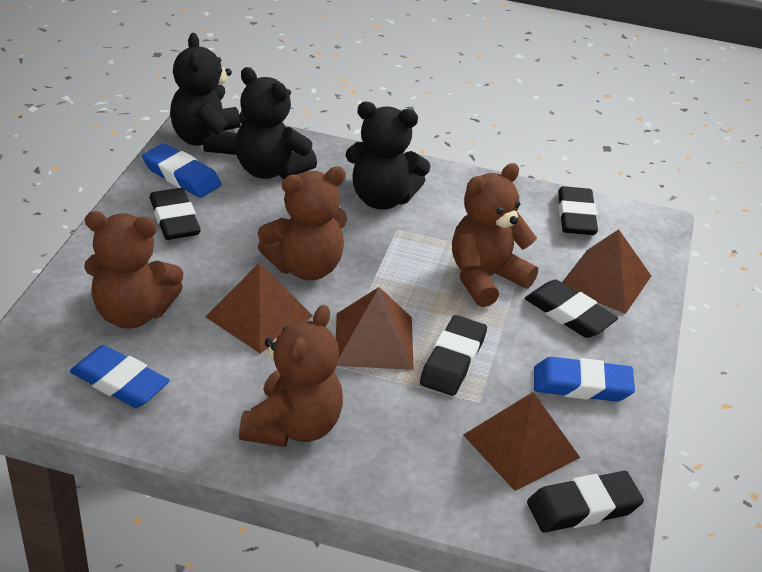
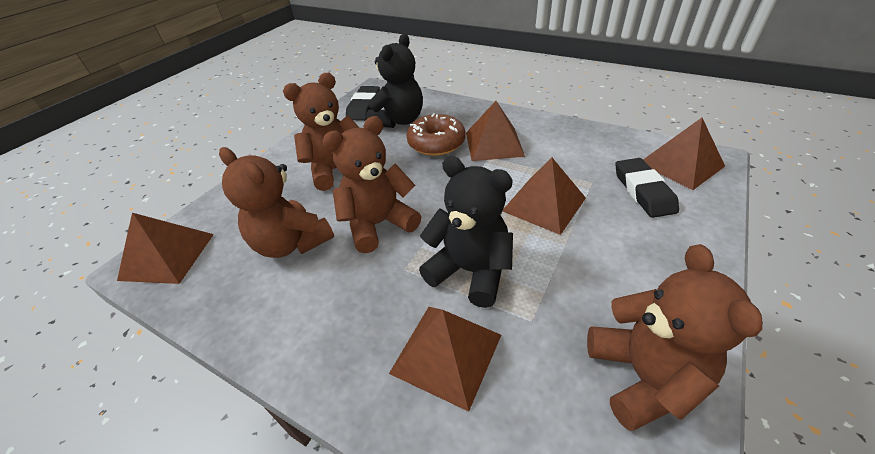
black eraser: 5 -> 2
black teddy bear: 3 -> 2
blue eraser: 3 -> 0
brown donut: 0 -> 1
brown pyramid: 4 -> 5

